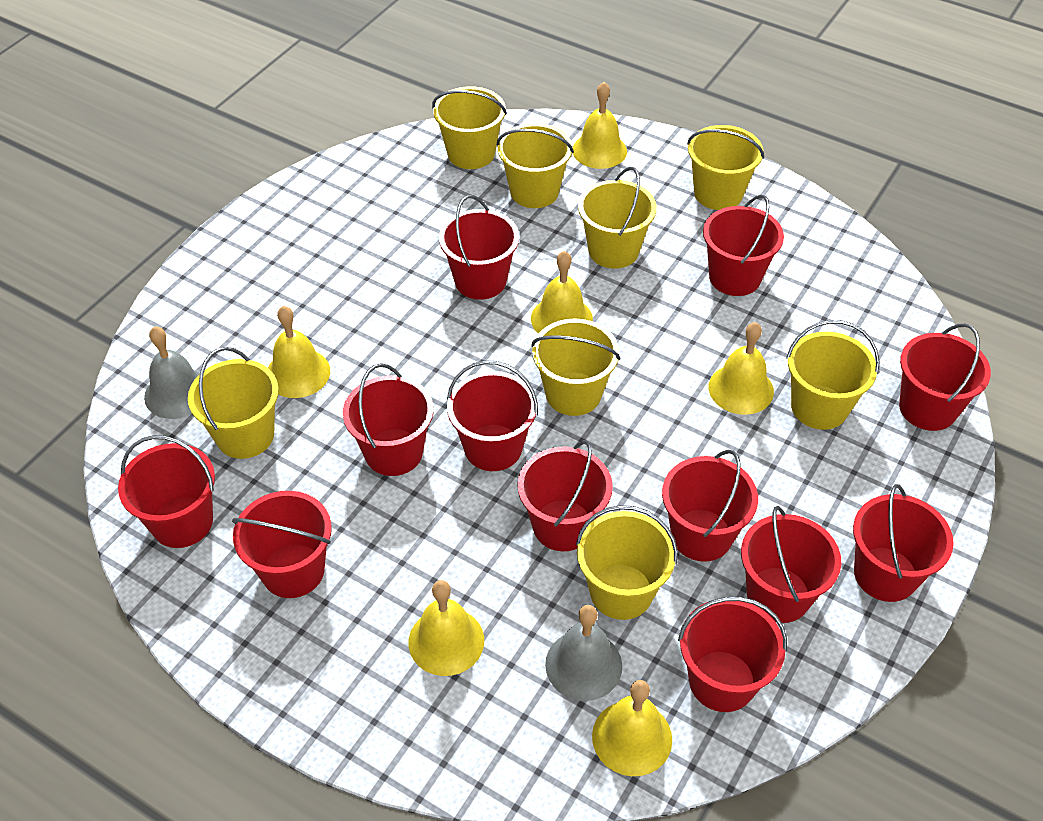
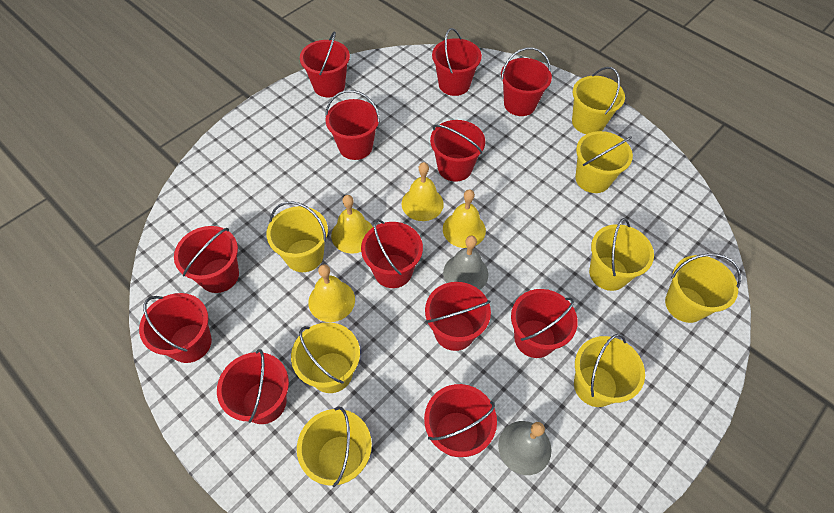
yellow bell: 6 -> 4

